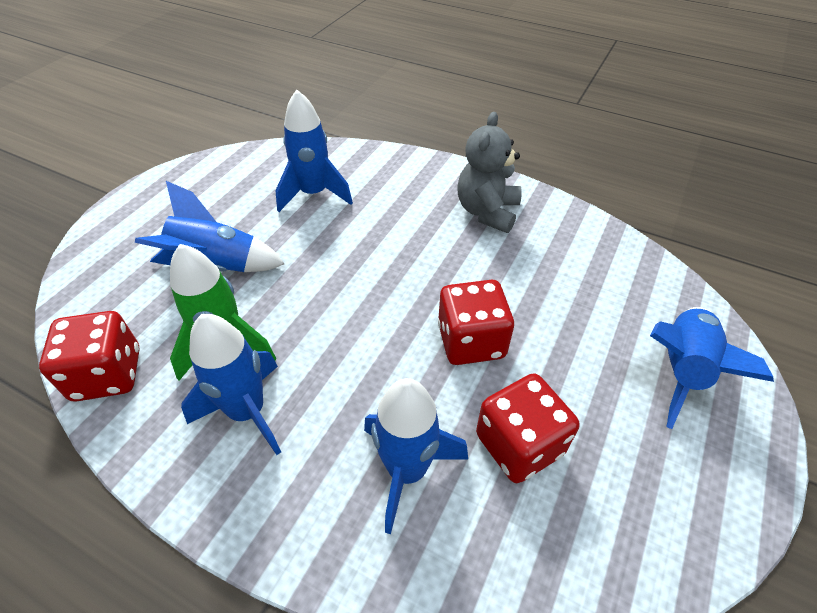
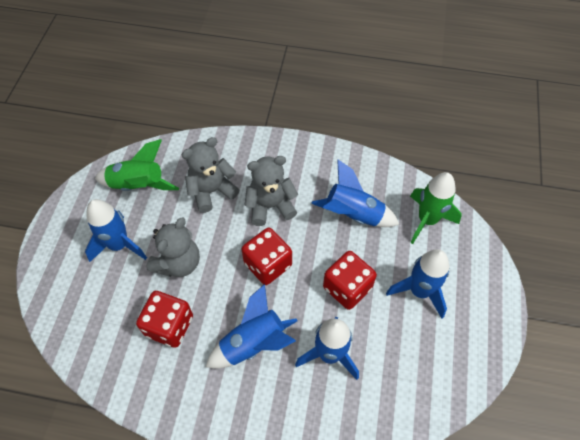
green rocket: 1 -> 2
grey teddy bear: 1 -> 3

